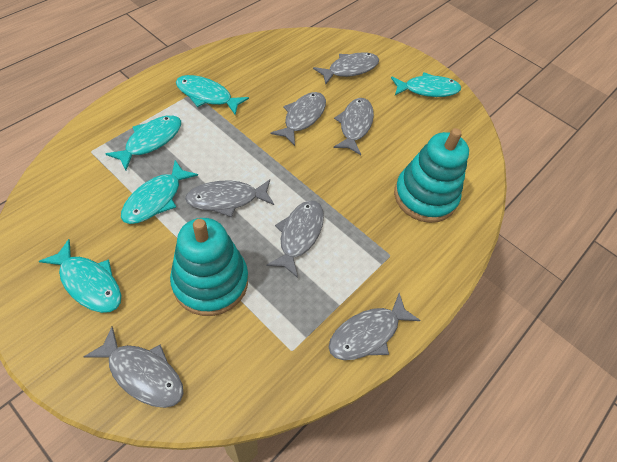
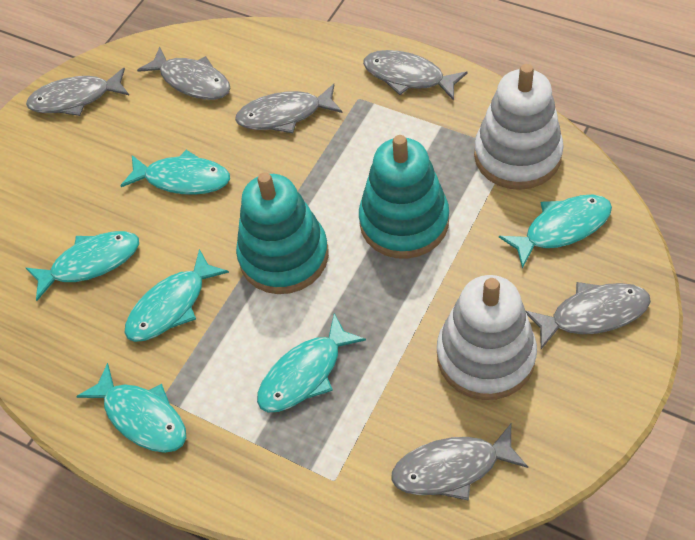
grey fish: 7 -> 6
turquoise fish: 5 -> 6
white stacking toy: 0 -> 2

